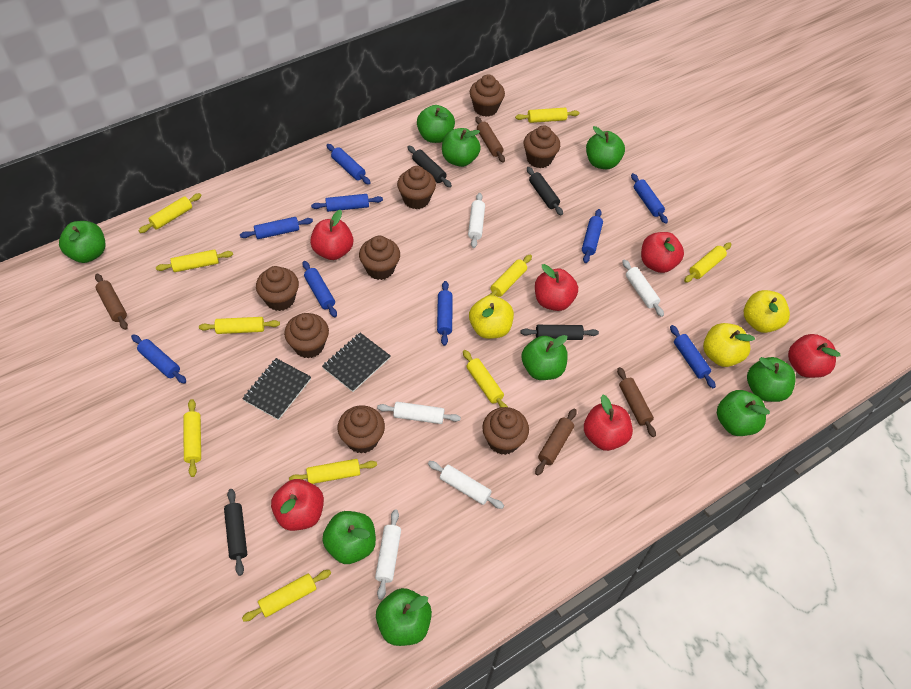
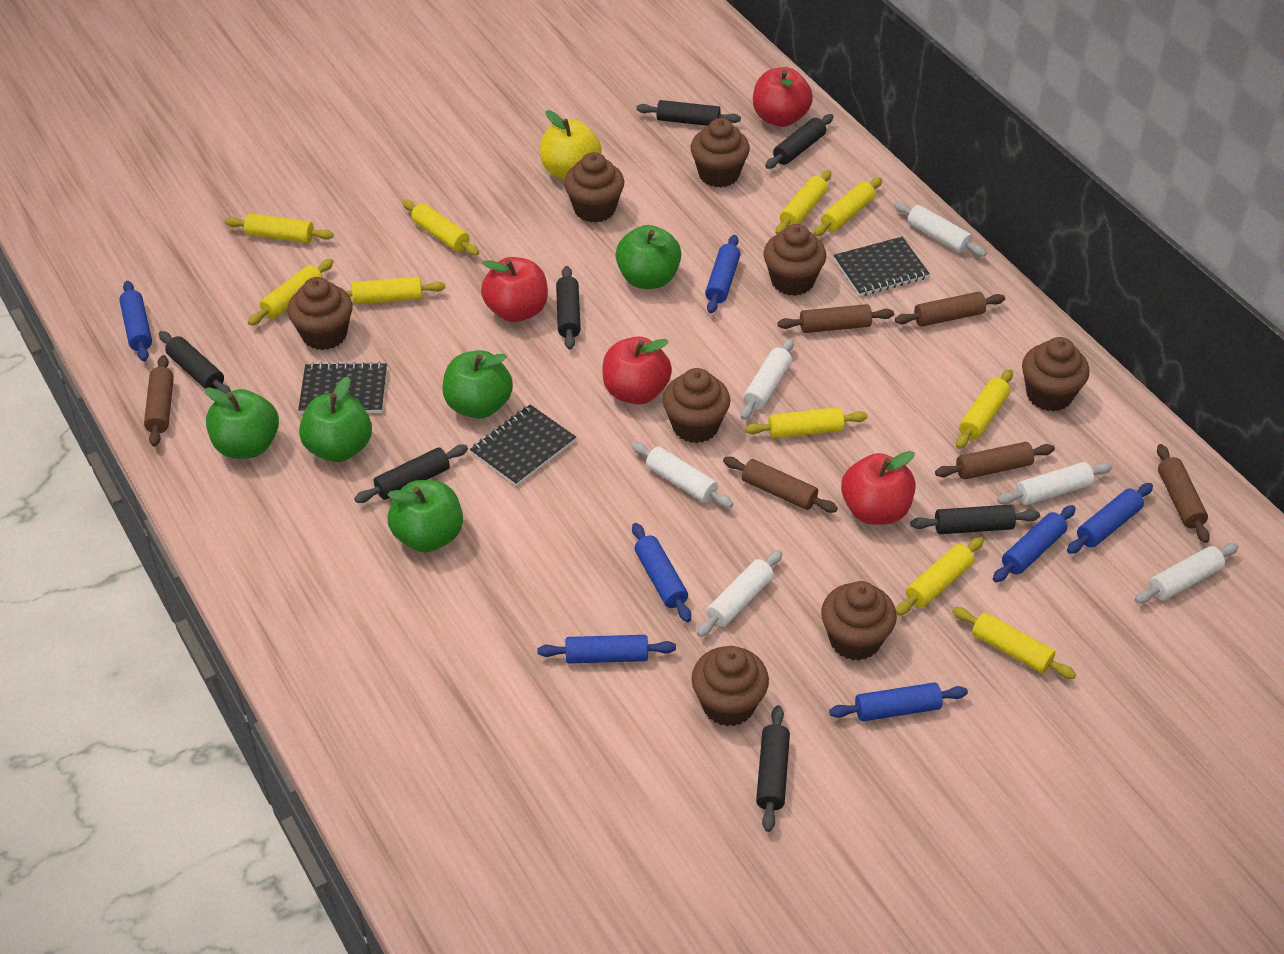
black notebook: 2 -> 3
black rolling pin: 4 -> 7
blue rolling pin: 9 -> 7
brown rolling pin: 4 -> 6
green apple: 9 -> 5
red apple: 6 -> 4
white rolling pin: 5 -> 6
yellow apple: 3 -> 1

